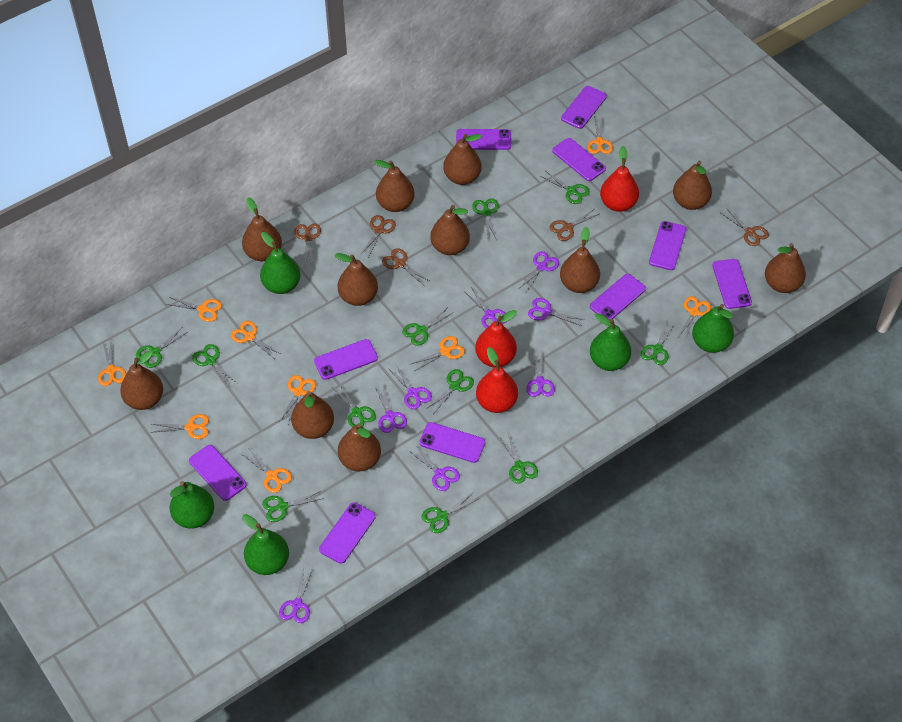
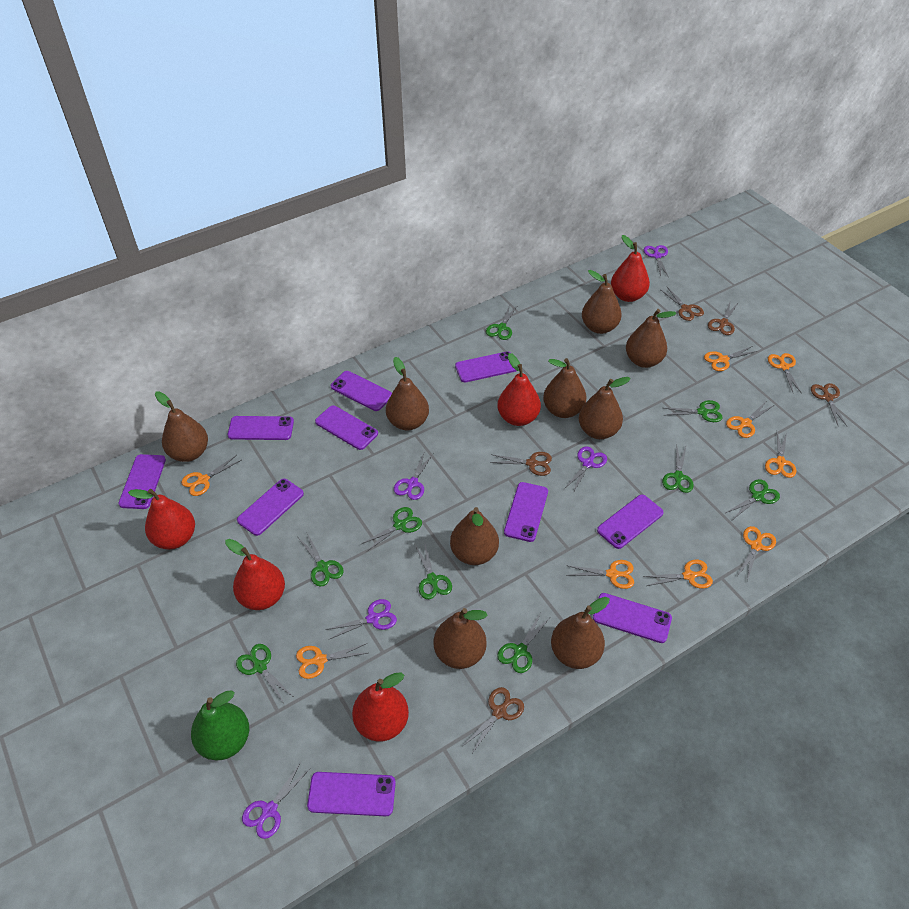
brown pear: 11 -> 9
green pear: 5 -> 1
green scissors: 11 -> 9
purple scissors: 8 -> 5
red pear: 3 -> 5

